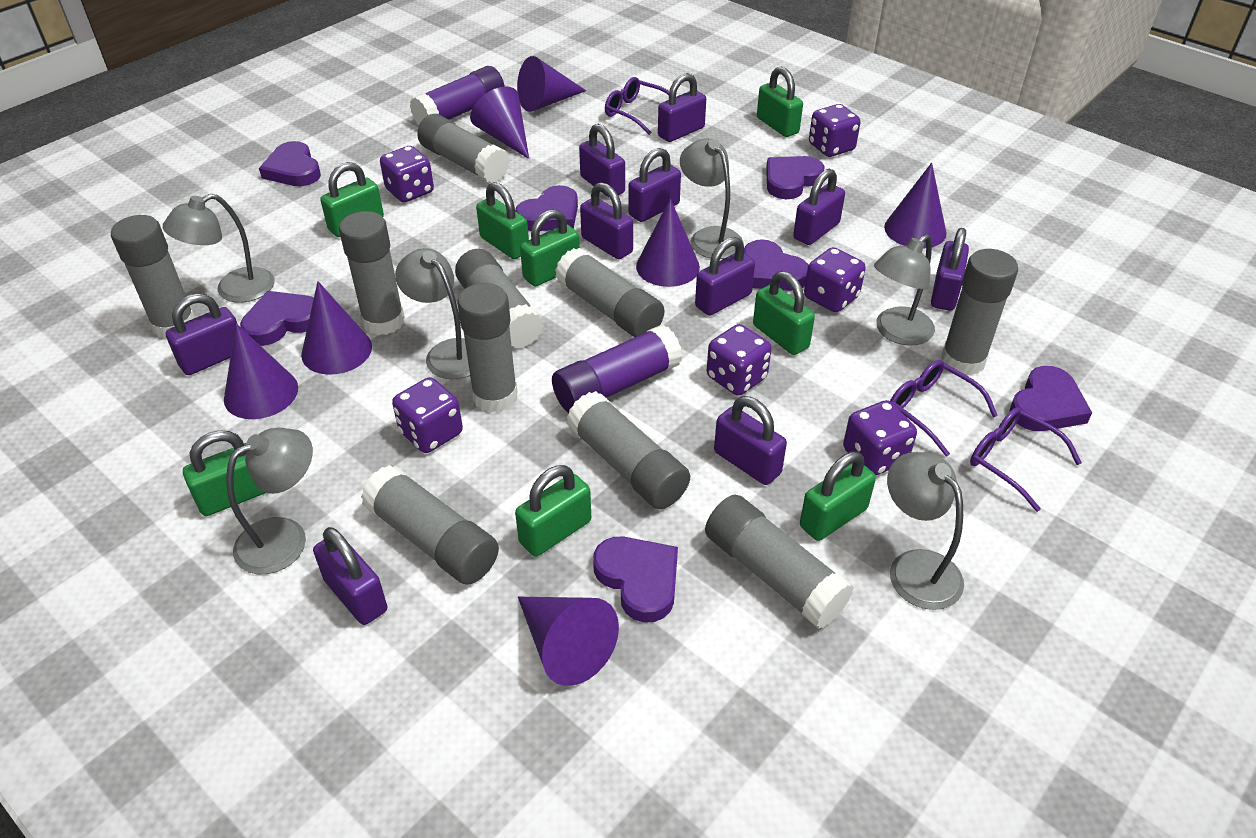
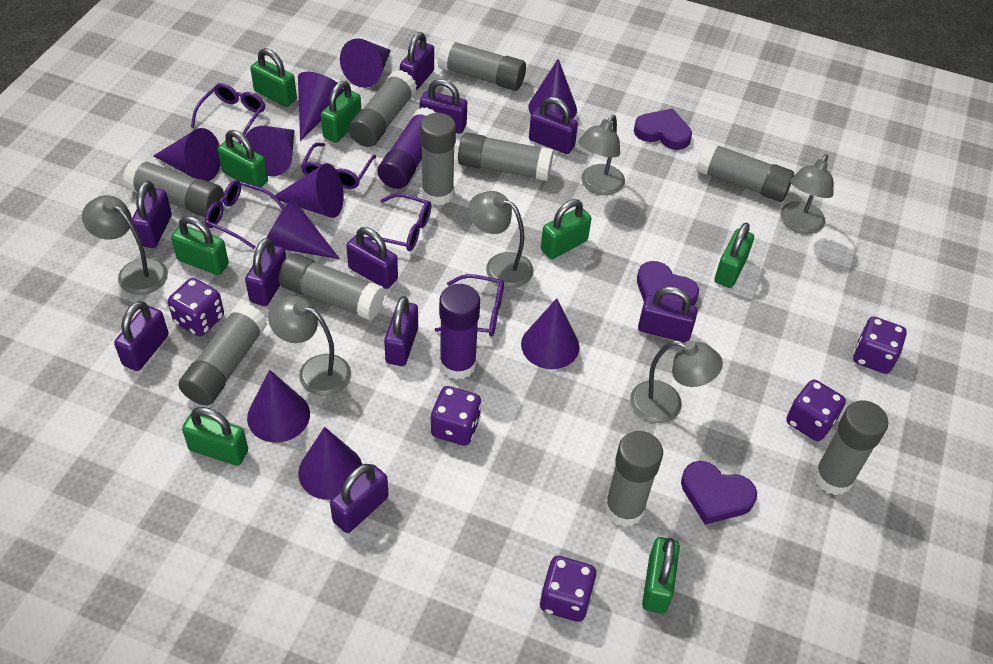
purple cone: 7 -> 10
purple dice: 6 -> 5
purple glasses: 3 -> 5
purple heart: 7 -> 3

